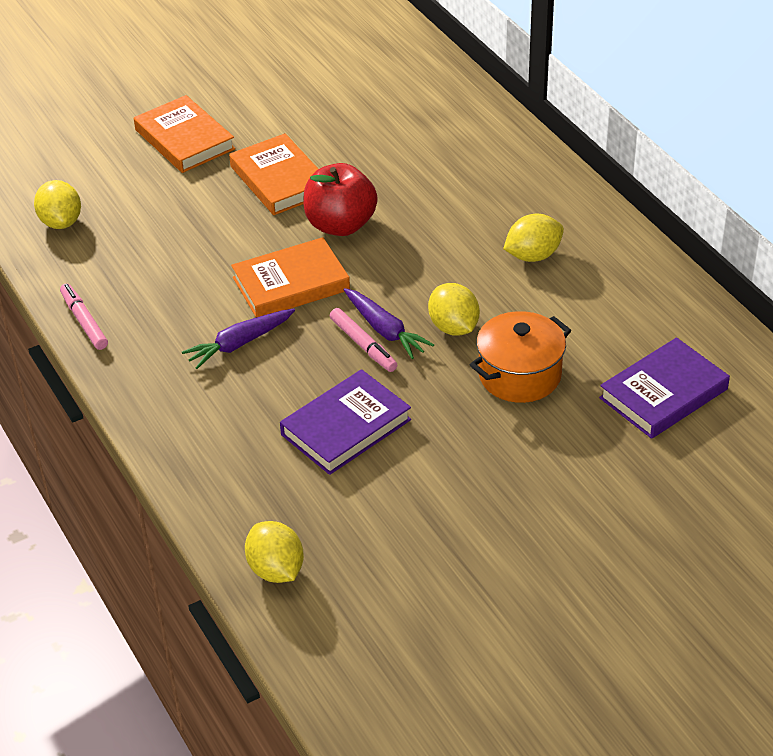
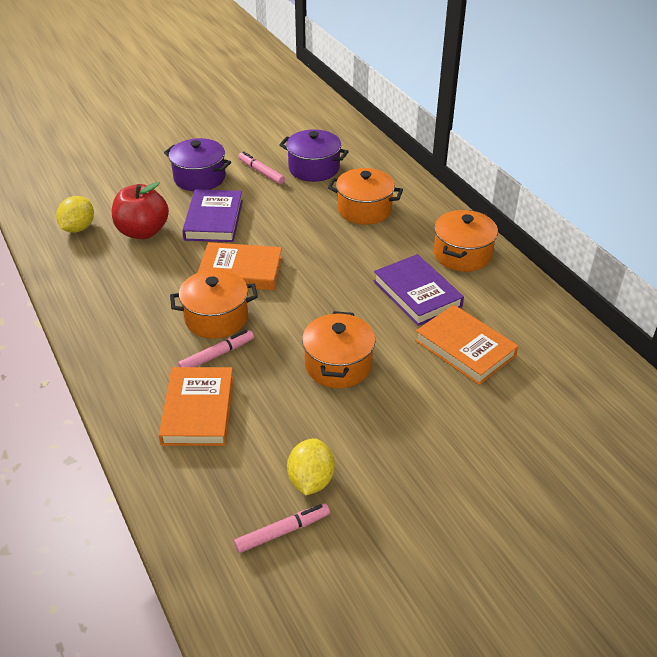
orange pot: 1 -> 4
pink marker: 2 -> 3
purple carrot: 2 -> 0
purple pot: 0 -> 2
yellow lemon: 4 -> 2

